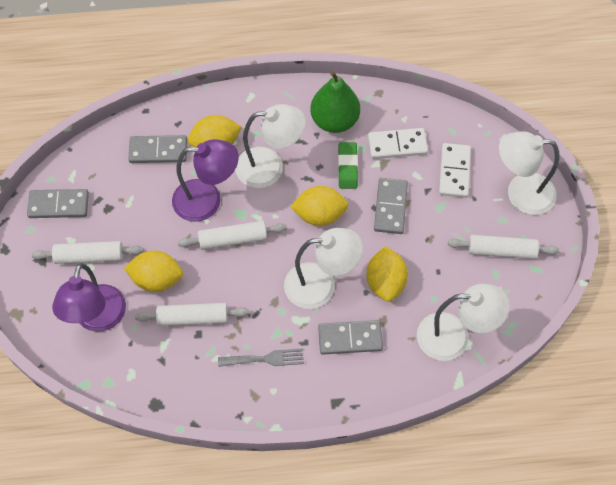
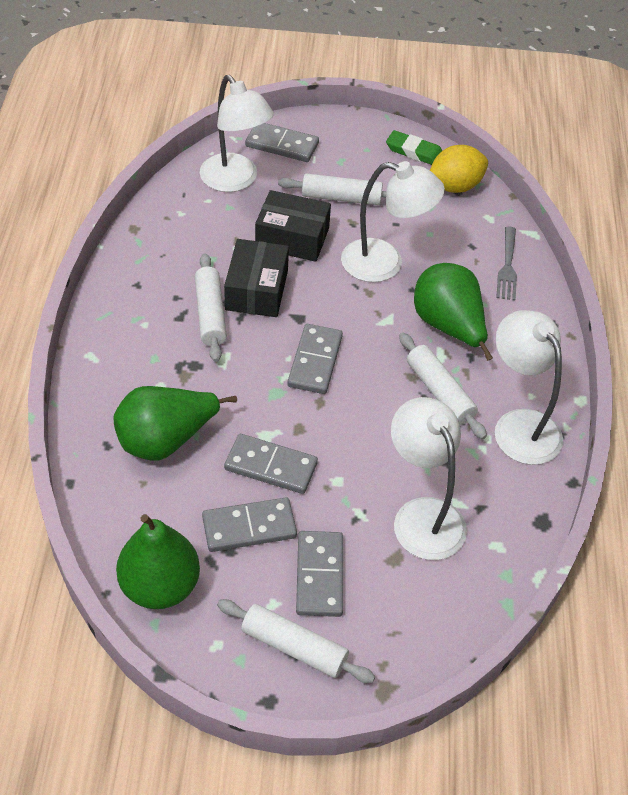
black box: 0 -> 2
green pear: 1 -> 3
grey domino: 4 -> 5
purple lamp: 2 -> 0
white domino: 2 -> 0
yellow lemon: 4 -> 1

